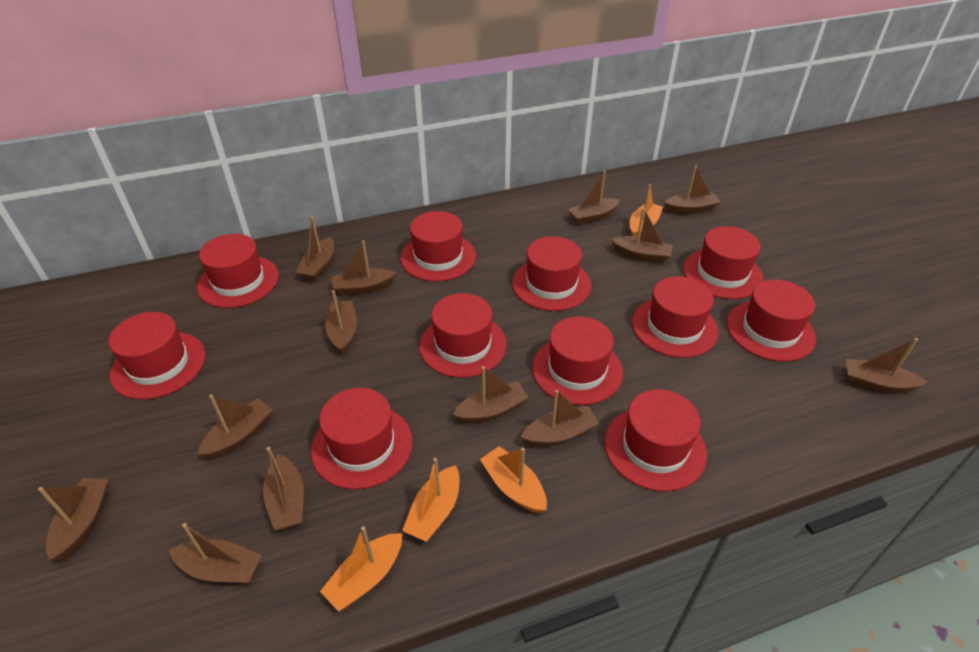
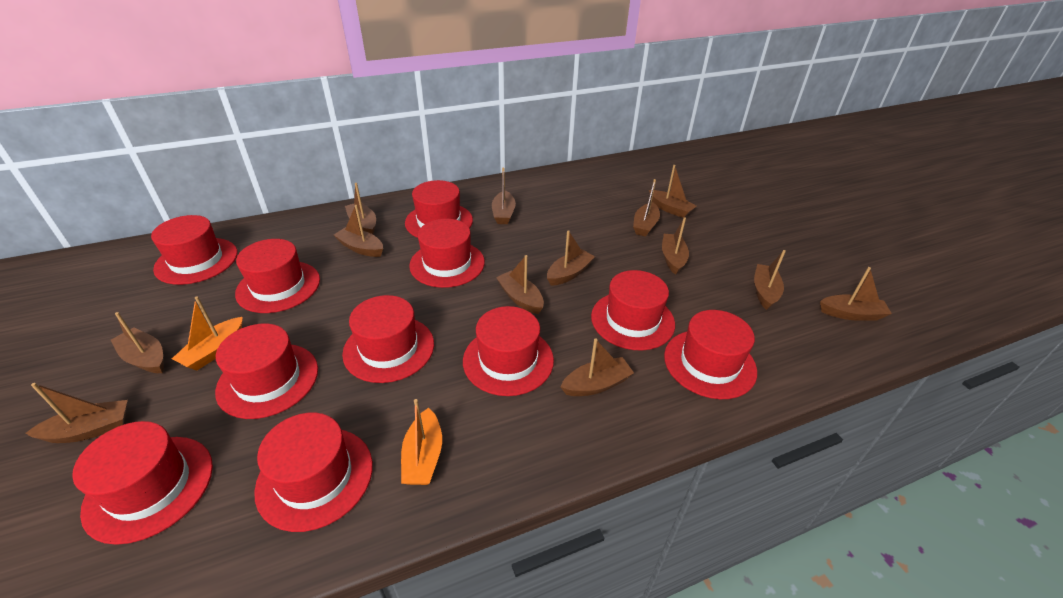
orange boat: 4 -> 2

